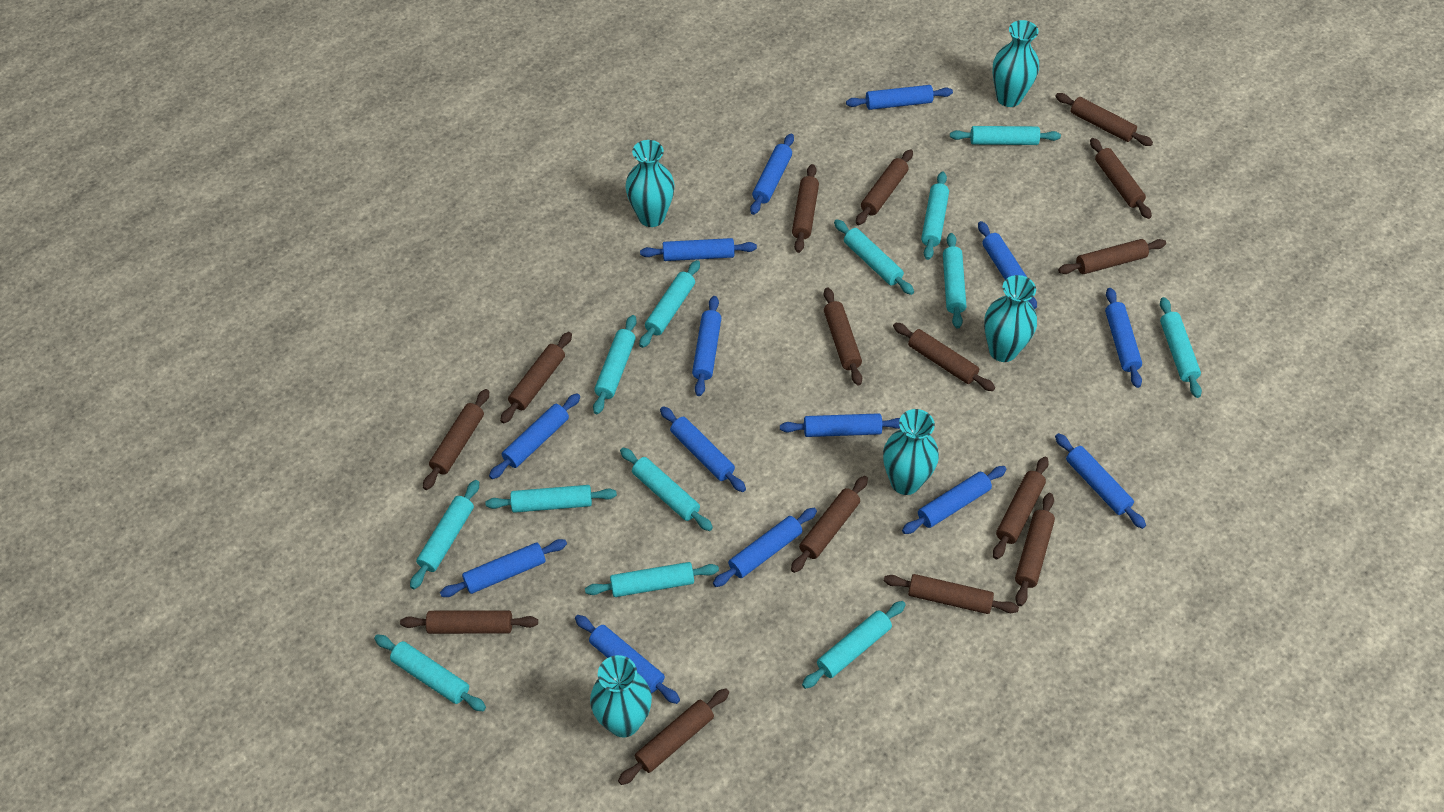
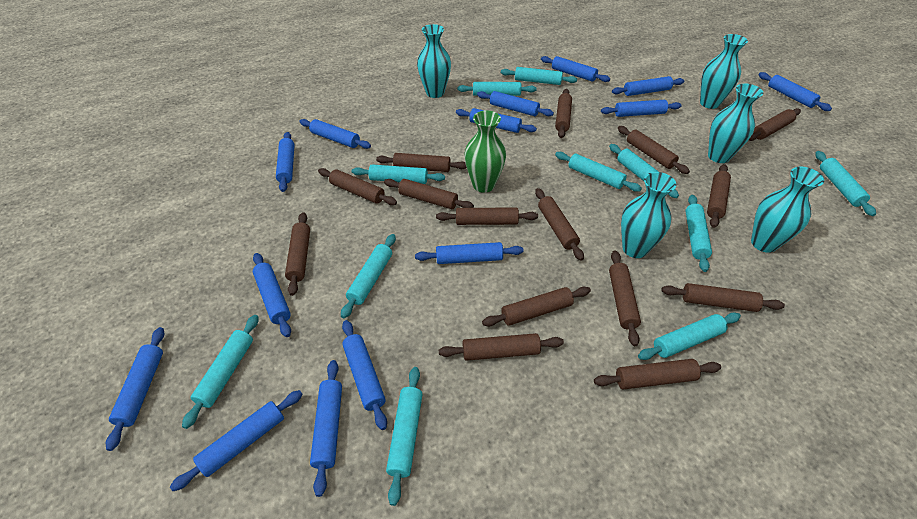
green vase: 0 -> 1
turquoise rolling pin: 13 -> 11

